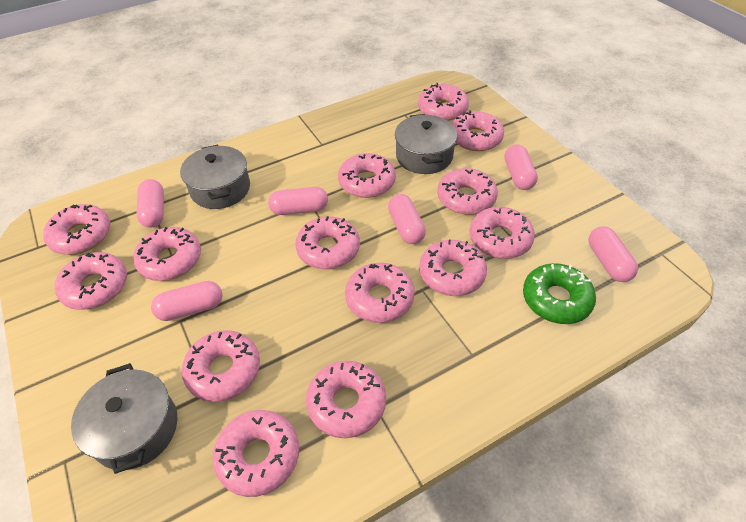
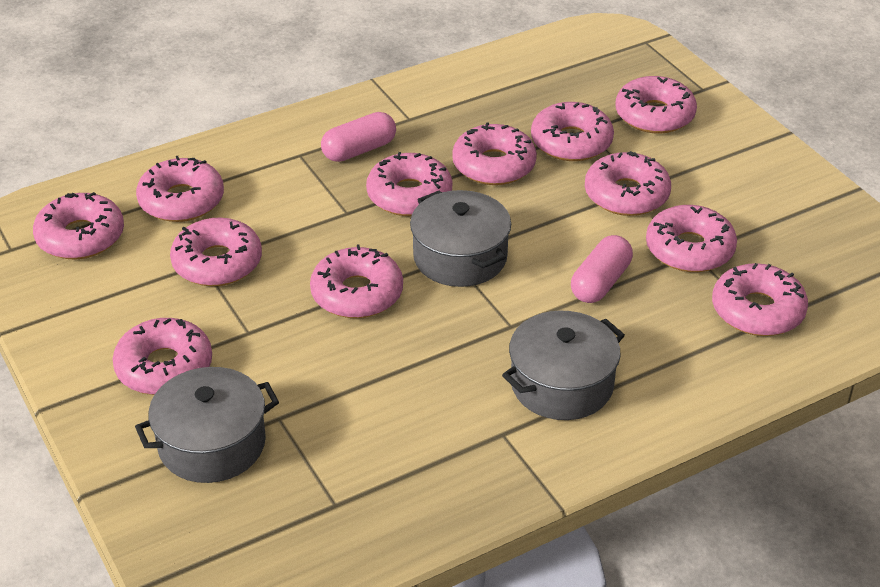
green donut: 1 -> 0
pink capsule: 6 -> 2
pink donut: 14 -> 12

